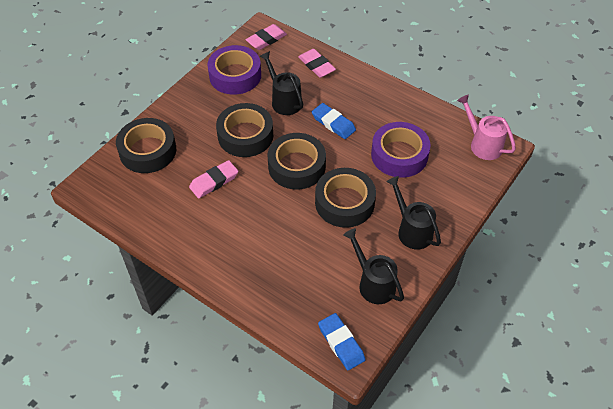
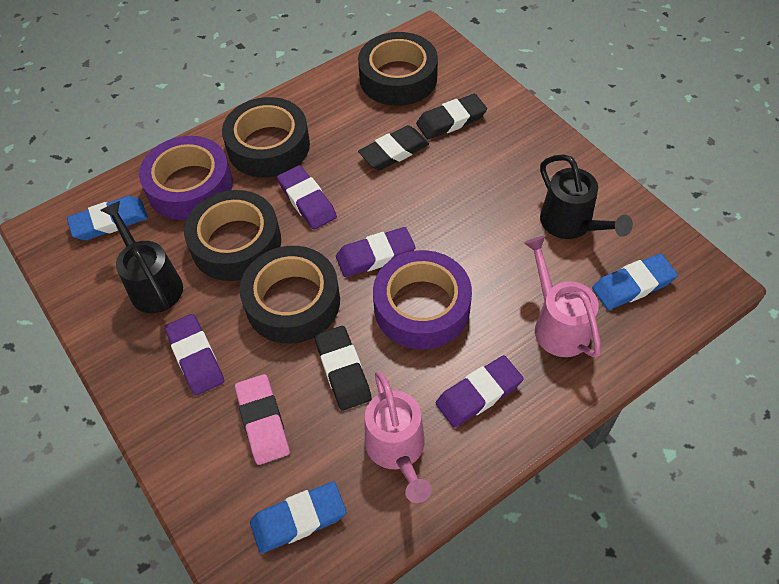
black eraser: 0 -> 3
black watering can: 3 -> 2
blue eraser: 2 -> 3
pink eraser: 3 -> 1
pink watering can: 1 -> 2
purple eraser: 0 -> 4

